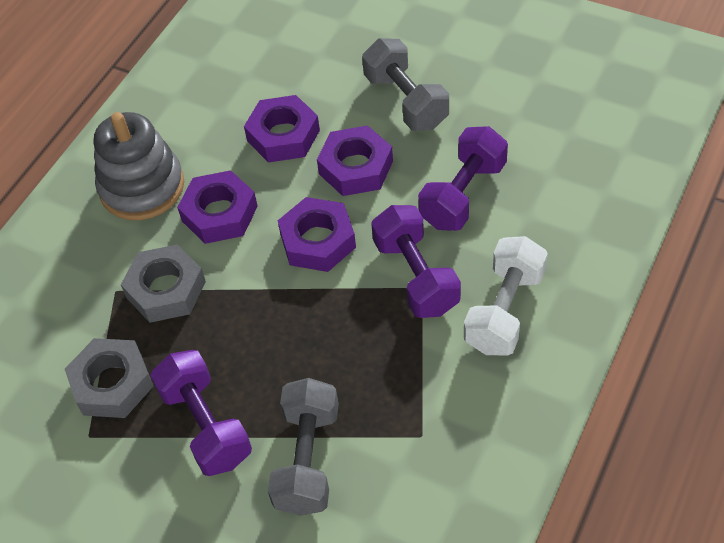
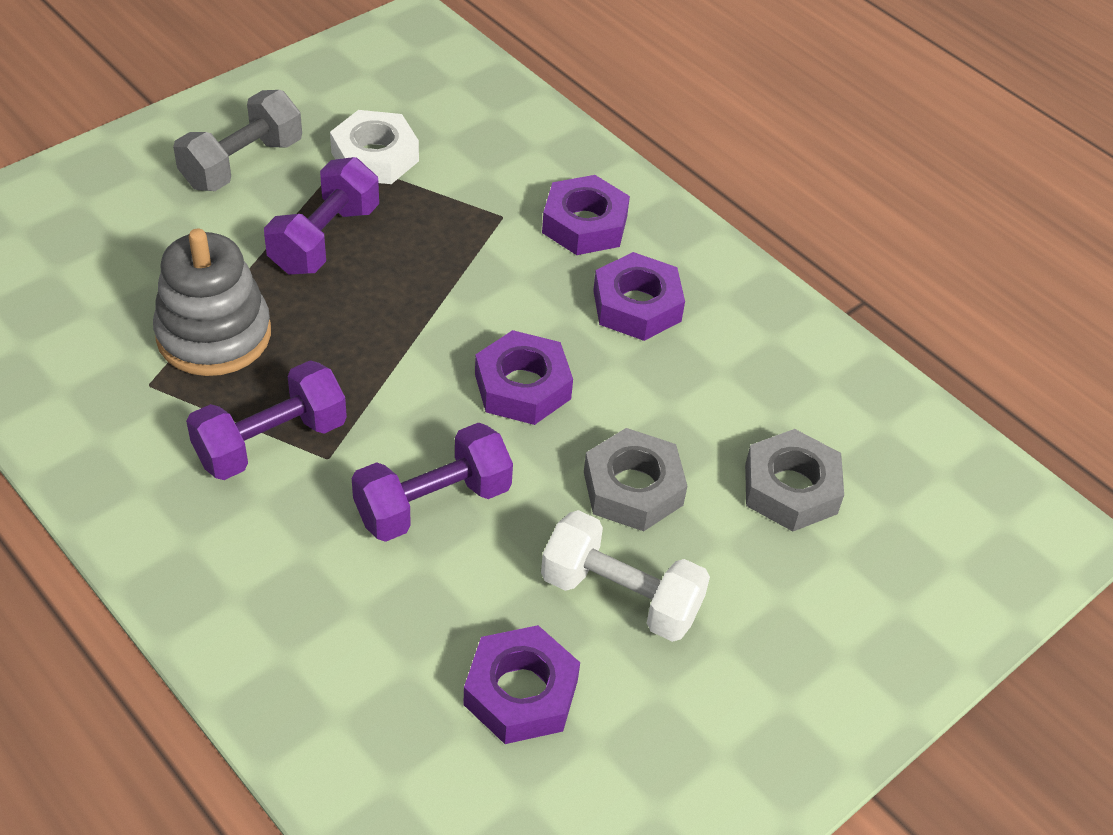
grey dumbbell: 2 -> 1
white nut: 0 -> 1

